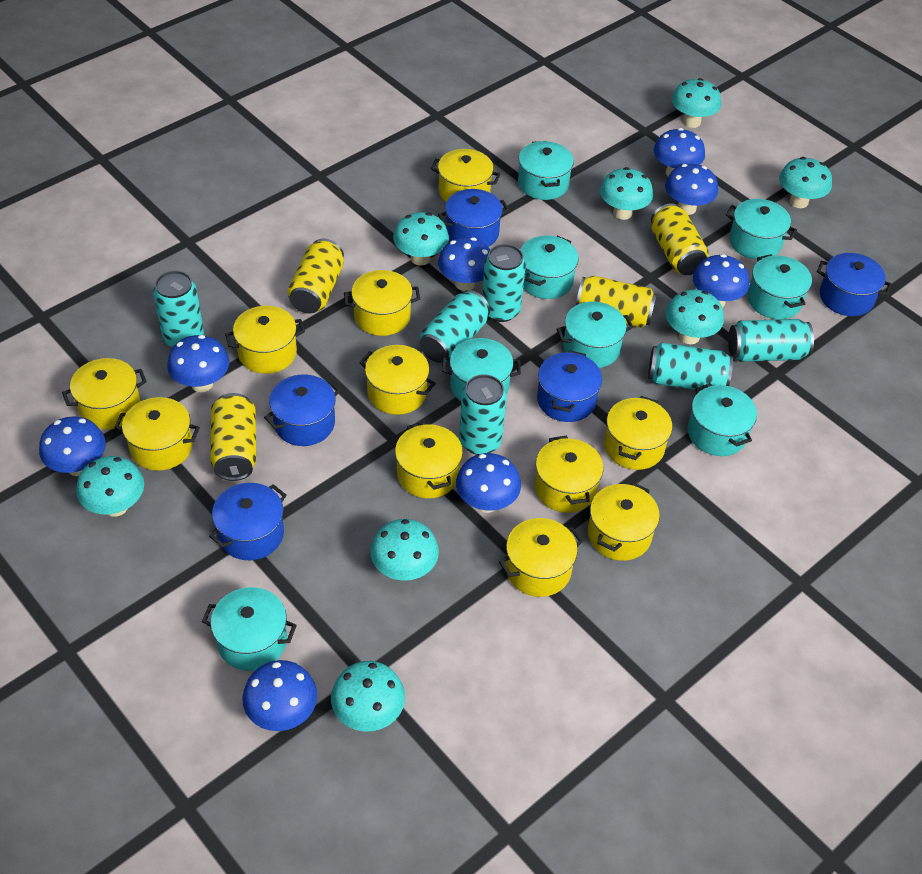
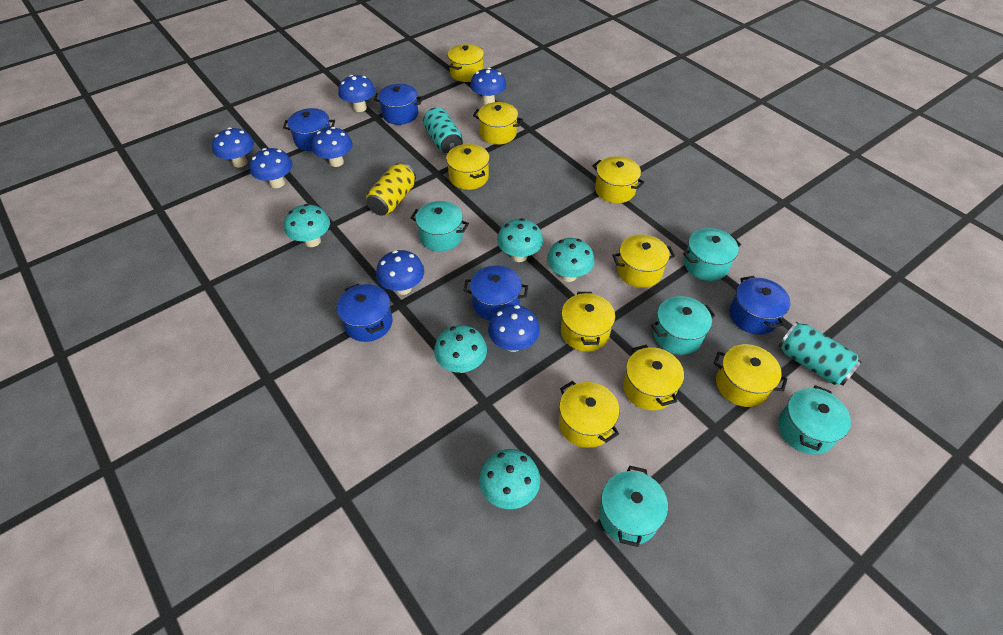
blue mushroom: 8 -> 7
turquoise can: 6 -> 2
turquoise mushroom: 8 -> 5
turquoise pot: 8 -> 5
yellow can: 4 -> 1
yellow pot: 11 -> 9

